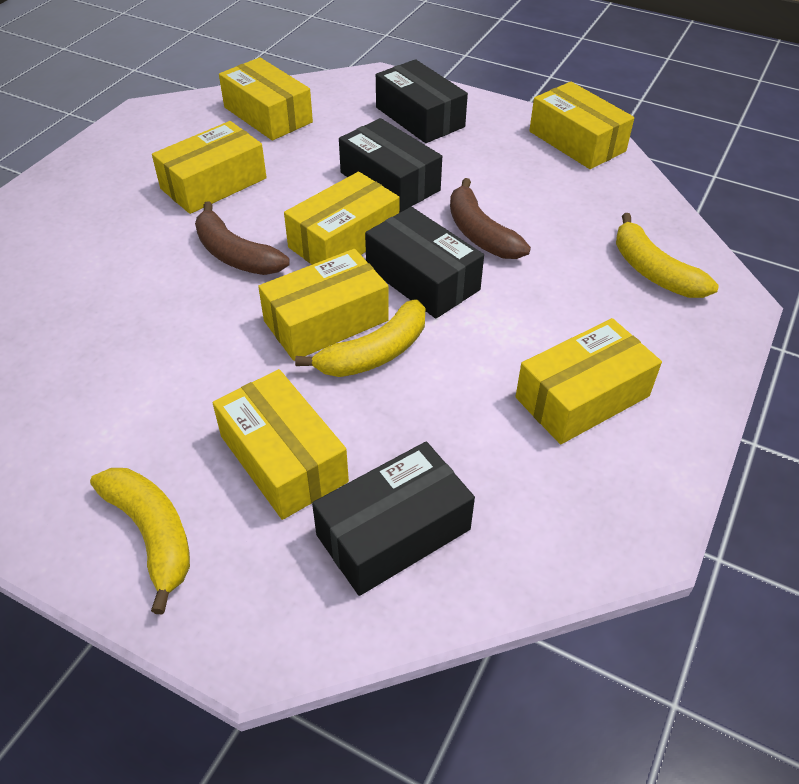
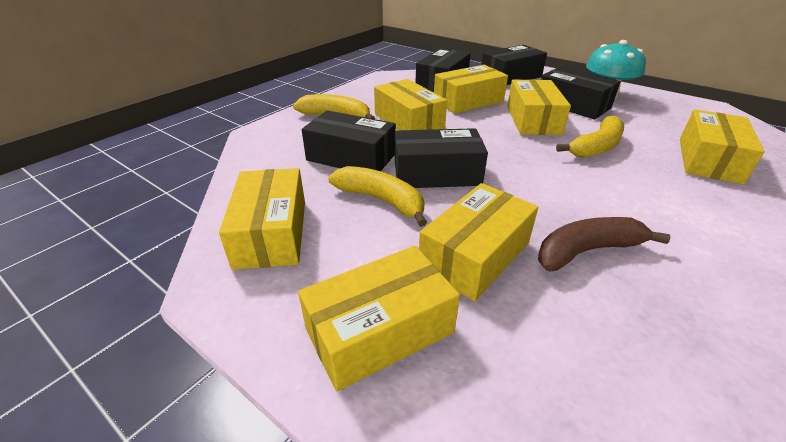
black box: 4 -> 5
brown banana: 2 -> 1
turquoise mushroom: 0 -> 1

